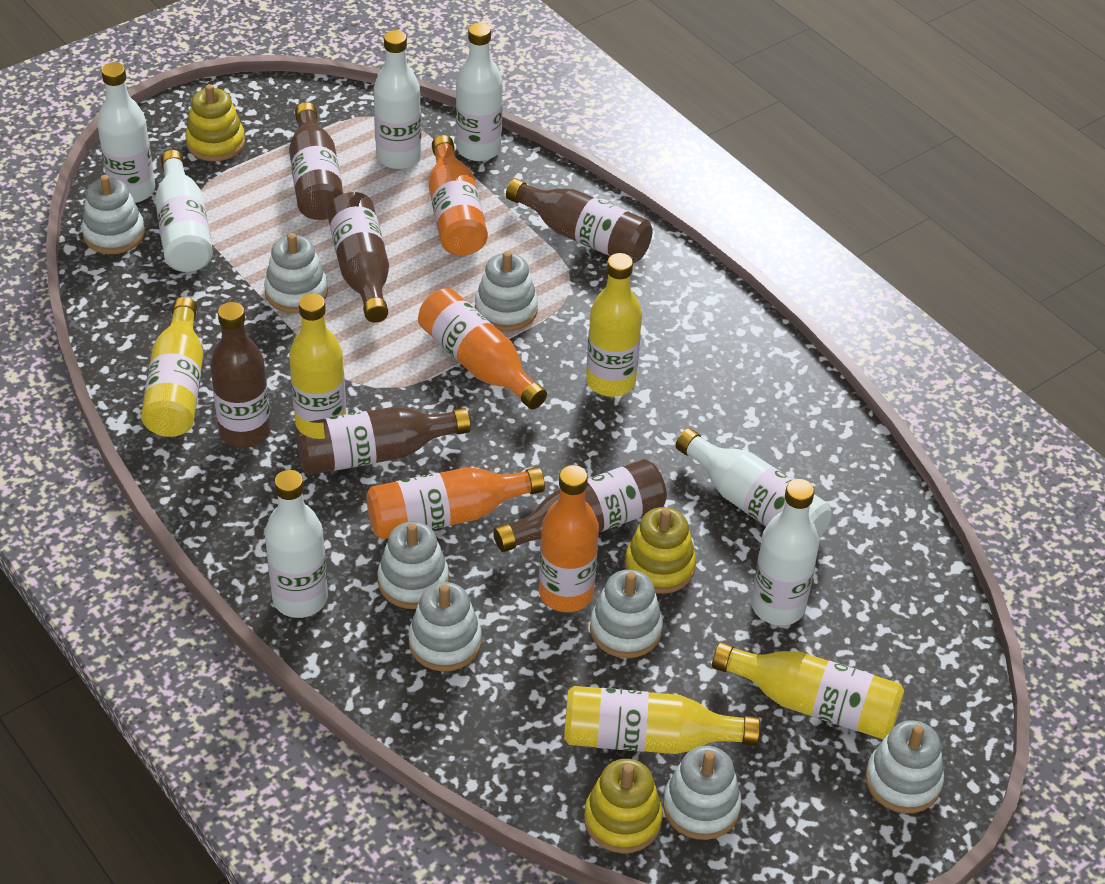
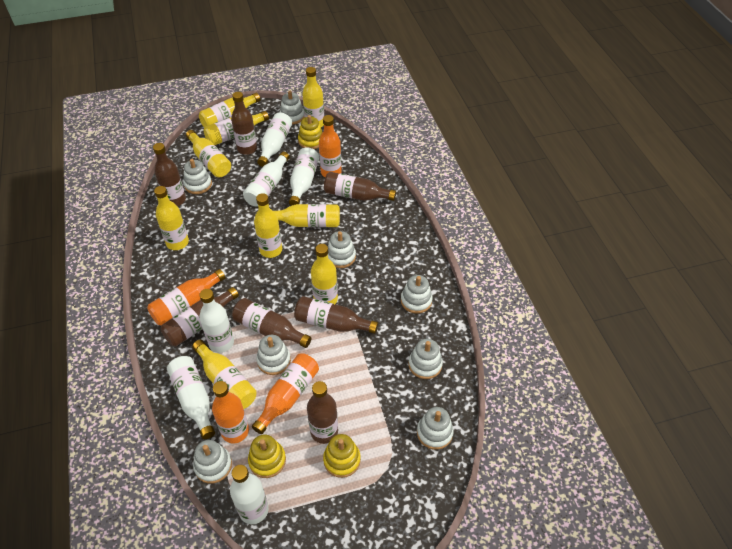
brown bottle: 6 -> 7
white bottle: 7 -> 6
yellow bottle: 5 -> 9

